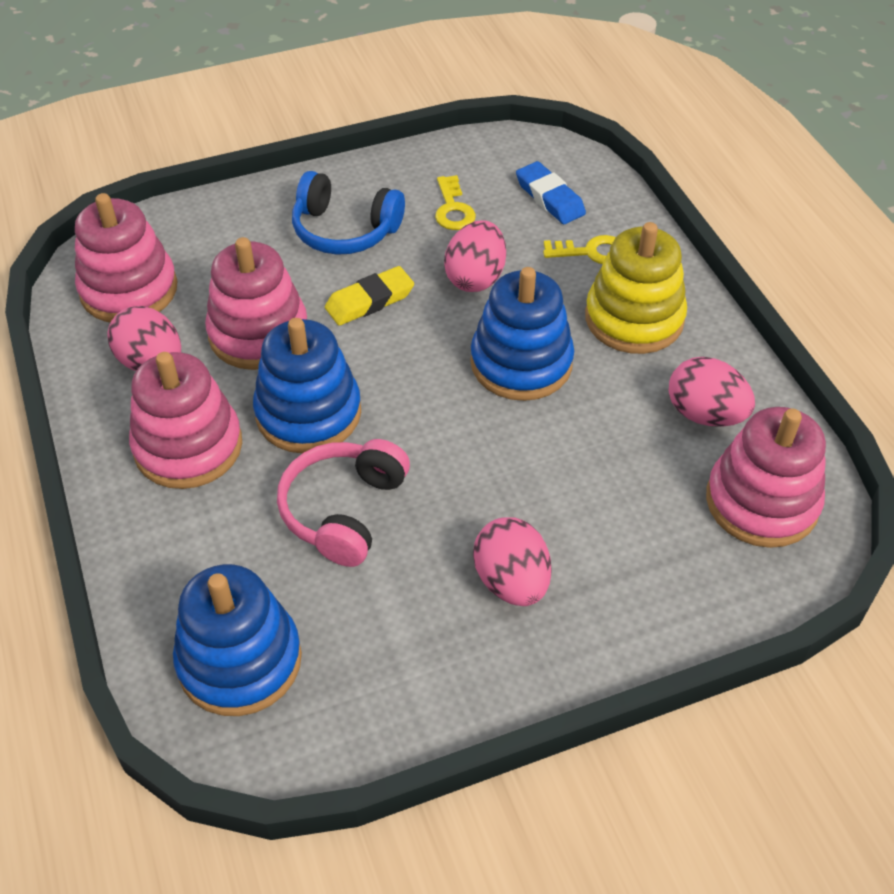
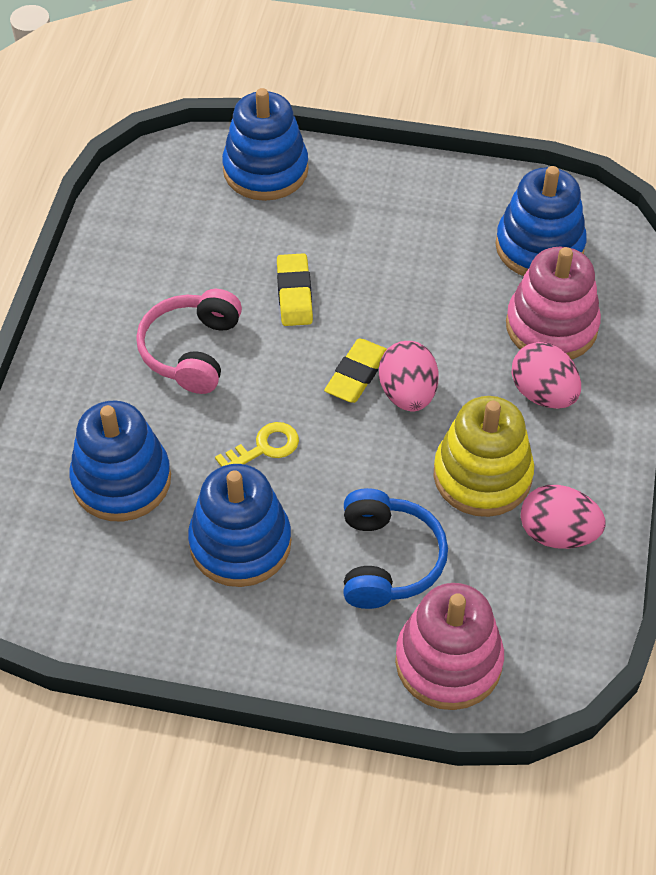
blue eraser: 1 -> 0
blue stacking toy: 3 -> 4
pink egg: 4 -> 3
pink stacking toy: 4 -> 2
yellow eraser: 1 -> 2
yellow key: 2 -> 1

